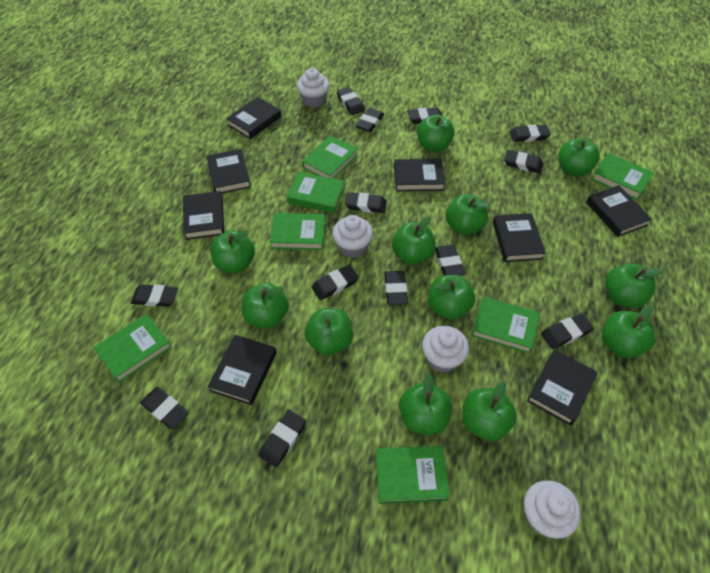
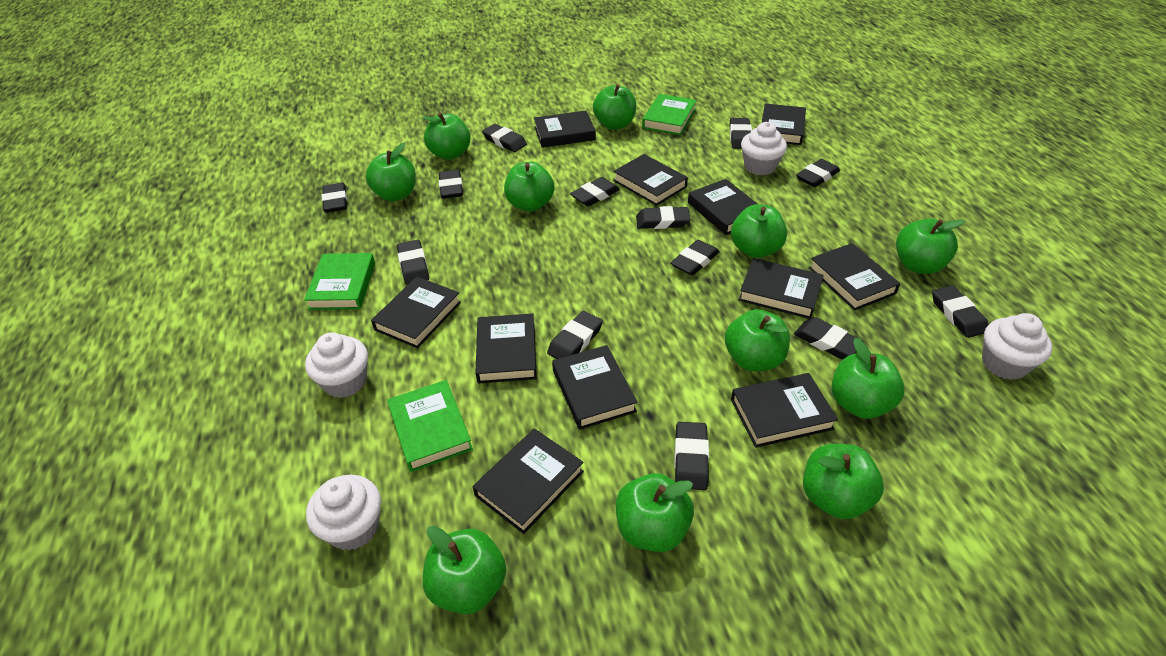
black book: 8 -> 11
green apple: 12 -> 11
green book: 7 -> 3

